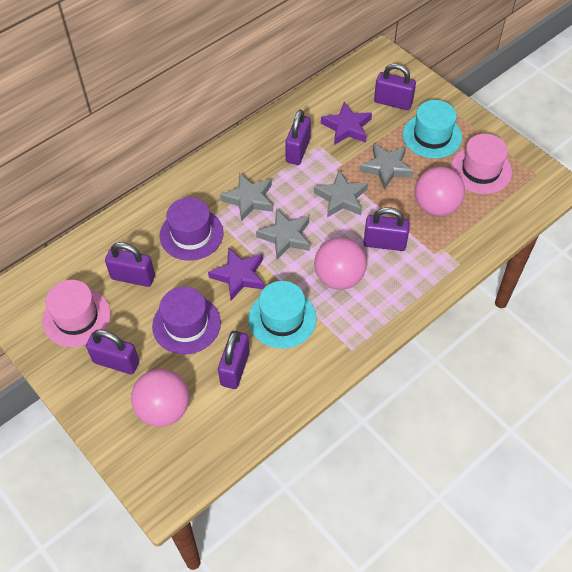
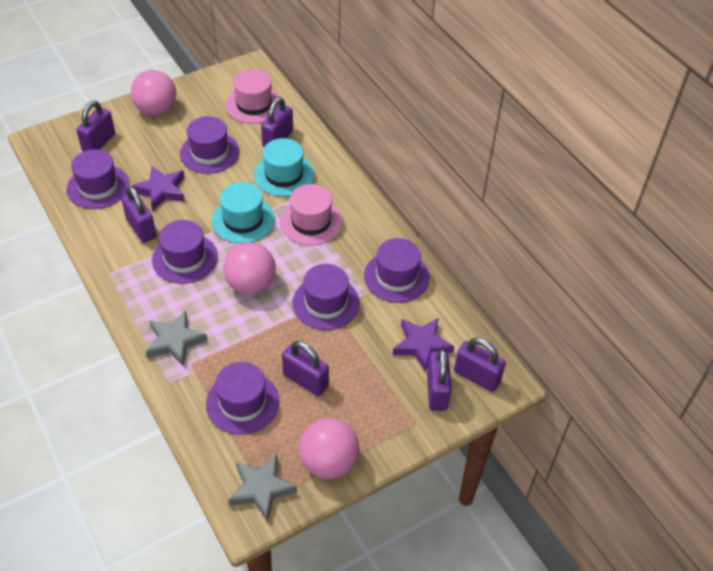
grey star: 4 -> 2
purple hat: 2 -> 6

